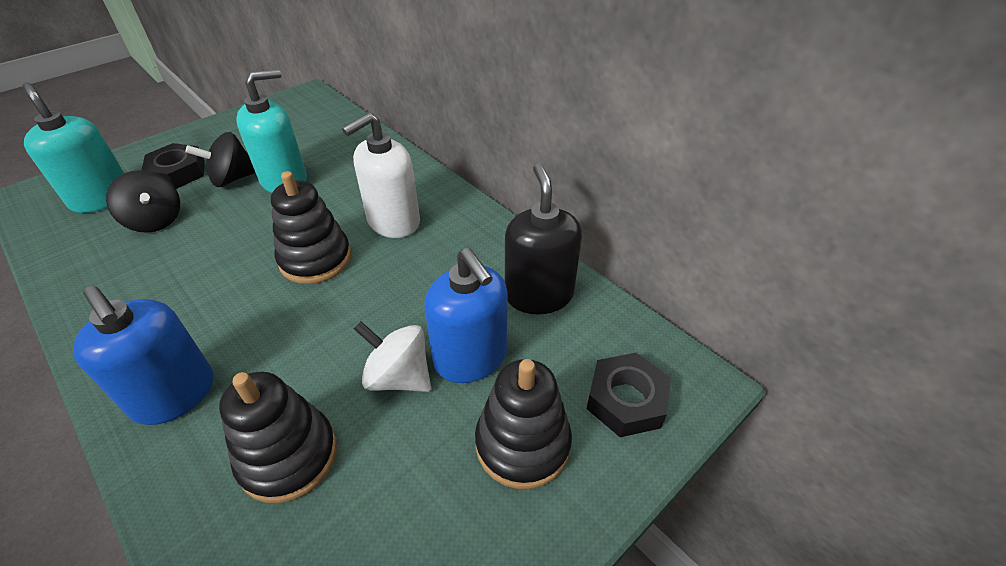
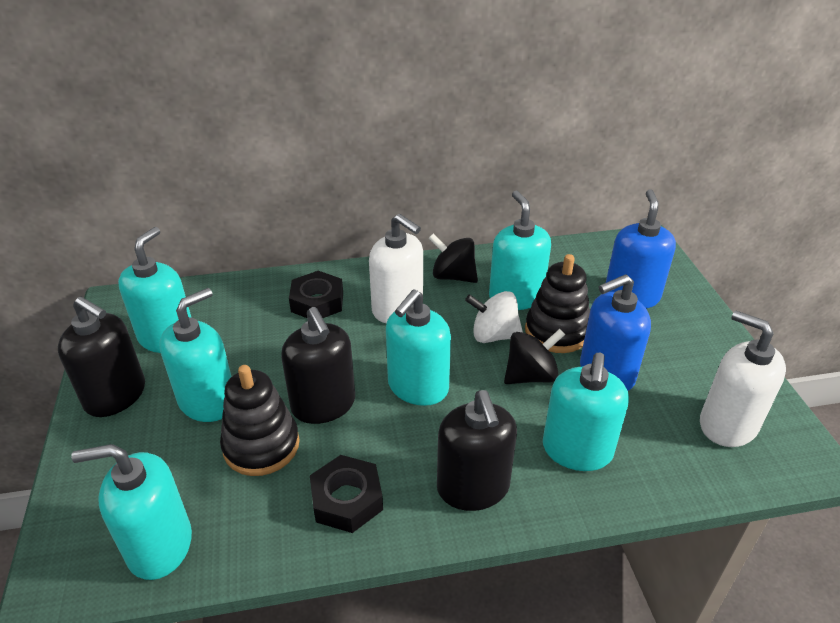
black soap dispenser: 1 -> 3
black stacking toy: 3 -> 2
turquoise soap dispenser: 2 -> 6
white soap dispenser: 1 -> 2

